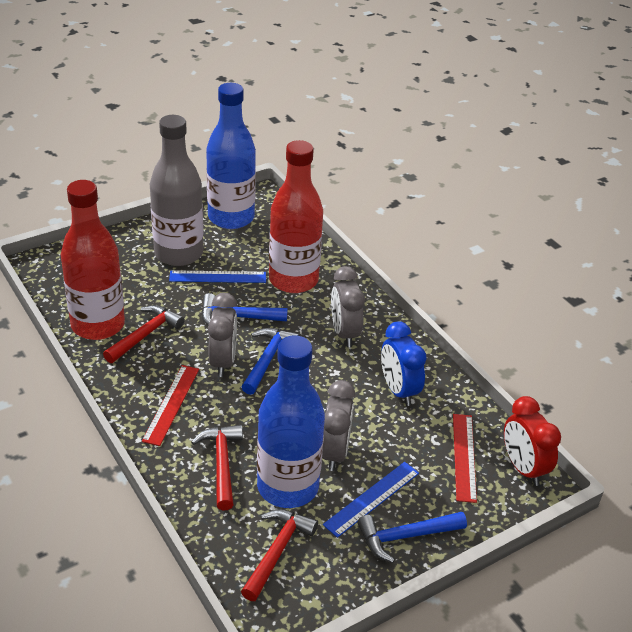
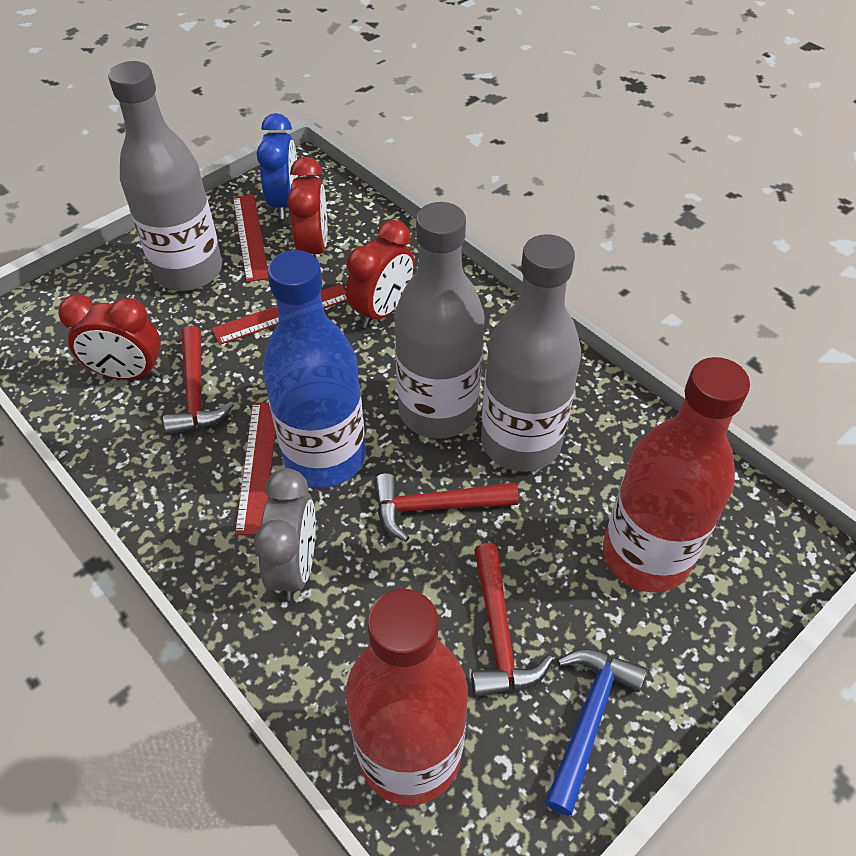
blue bottle: 2 -> 1
blue hammer: 3 -> 1
blue ruler: 2 -> 0
grey bottle: 1 -> 3
grey clock: 3 -> 1
red clock: 1 -> 3
red ruler: 2 -> 3

